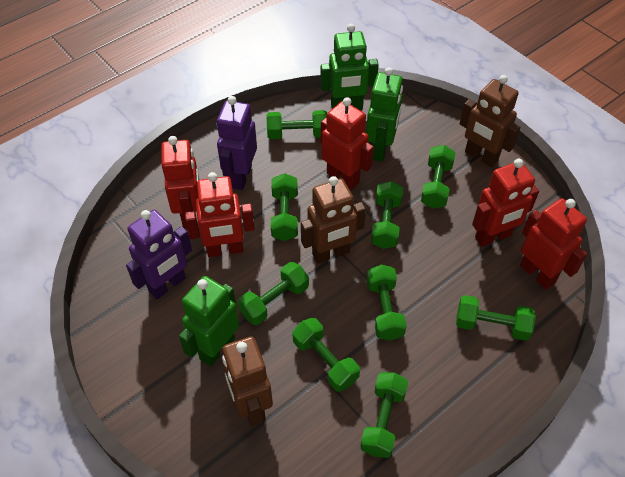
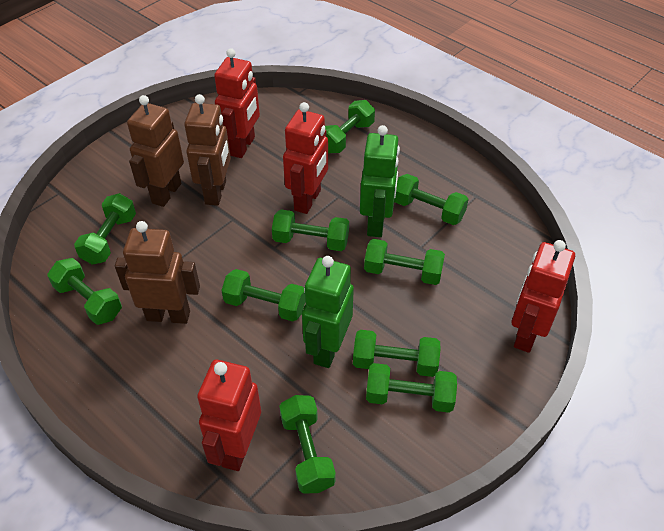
green dumbbell: 9 -> 10
green robot: 3 -> 2
purple robot: 2 -> 0
red robot: 5 -> 4

